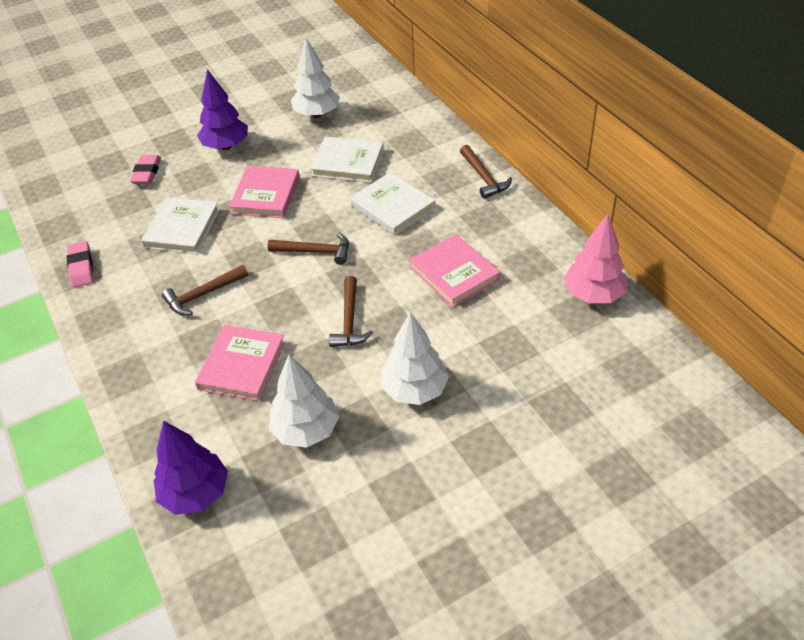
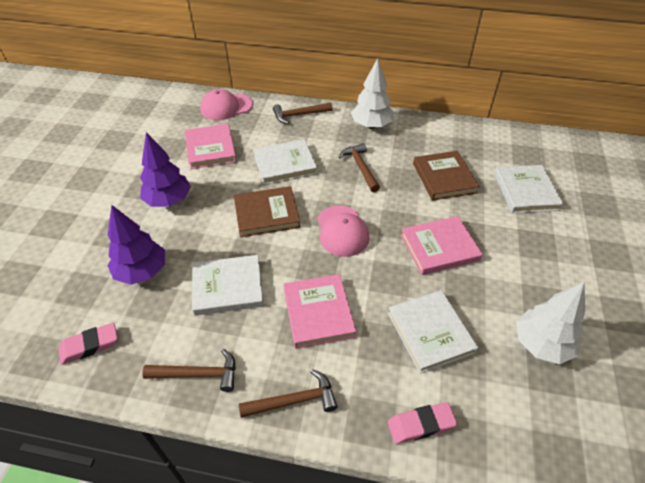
brown book: 0 -> 2
pink cap: 0 -> 2
pink tree: 1 -> 0
white book: 3 -> 4
white tree: 3 -> 2

